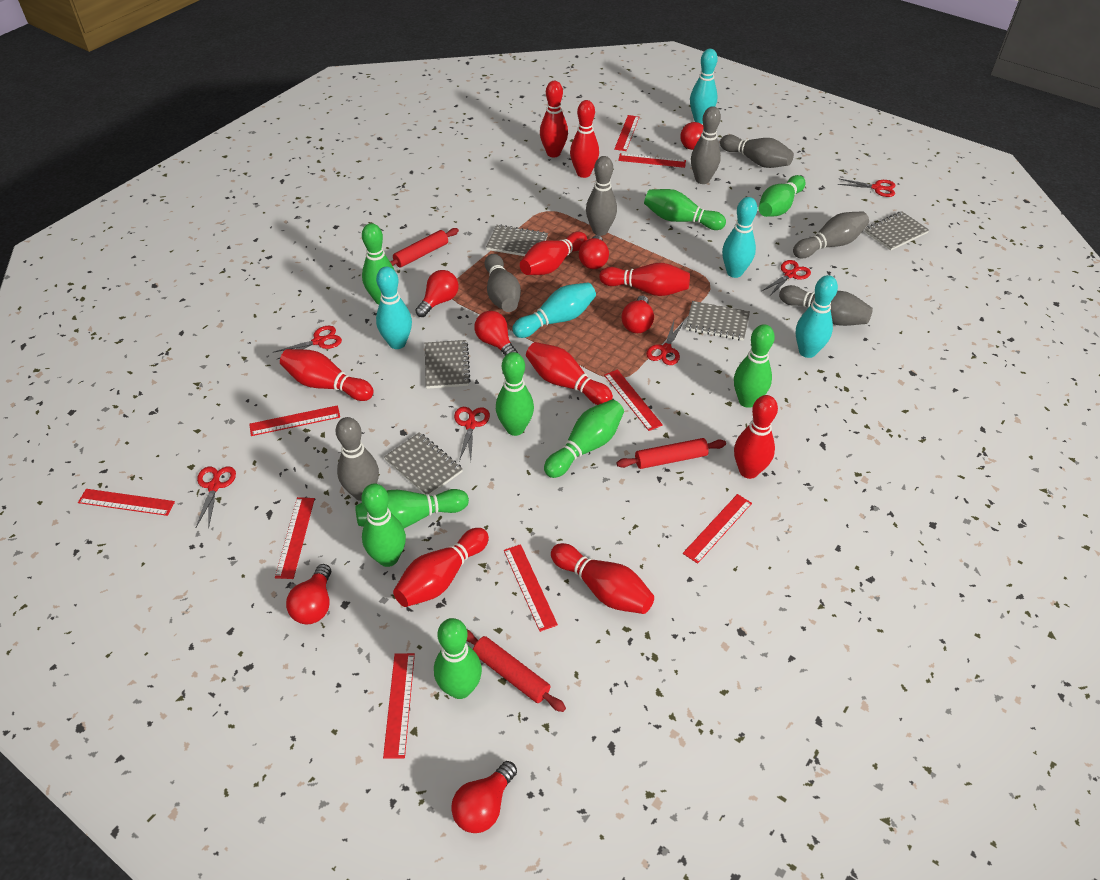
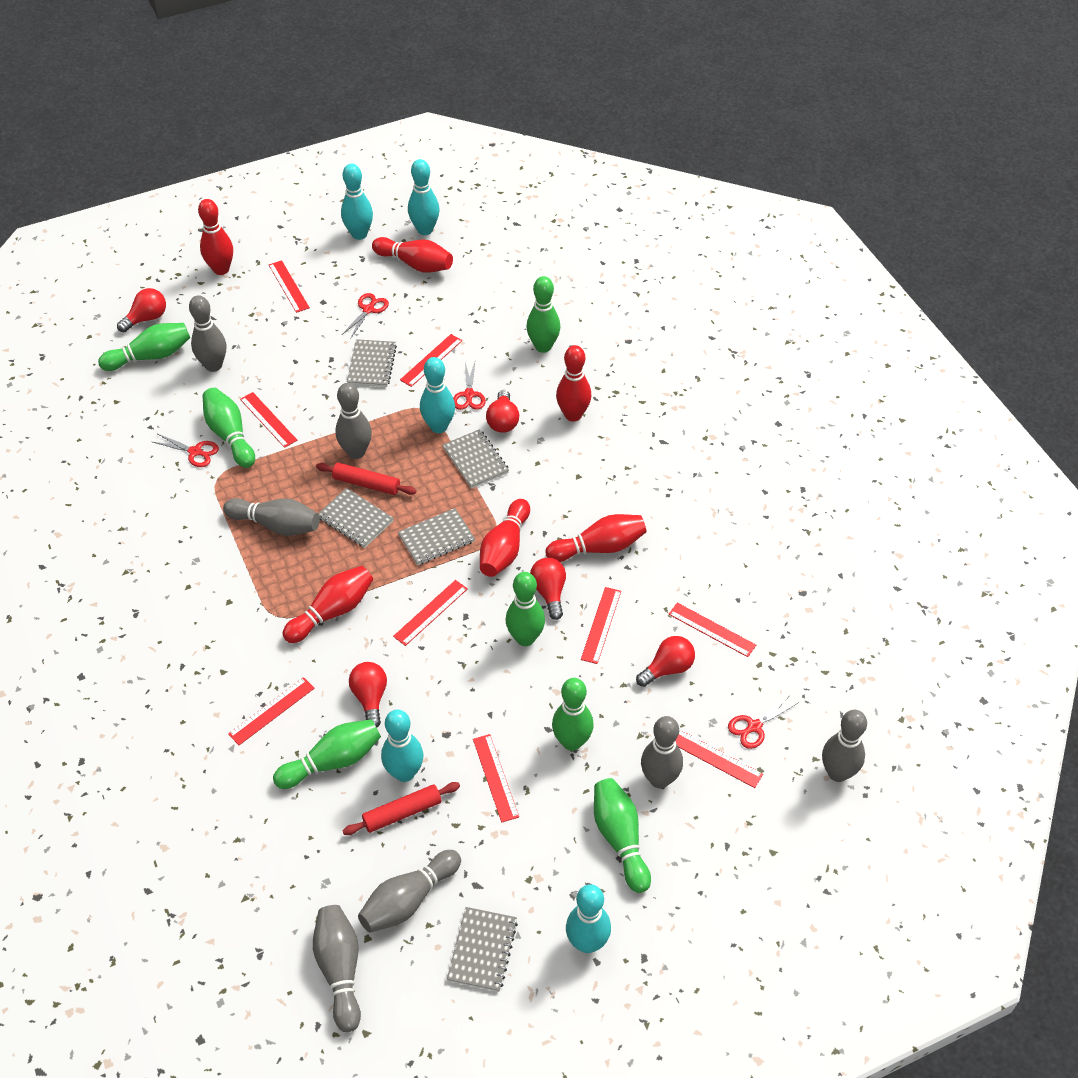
green bowling pin: 9 -> 7
red bowling pin: 9 -> 6
red light bulb: 7 -> 5
red rolling pin: 3 -> 2
red scissors: 6 -> 4

